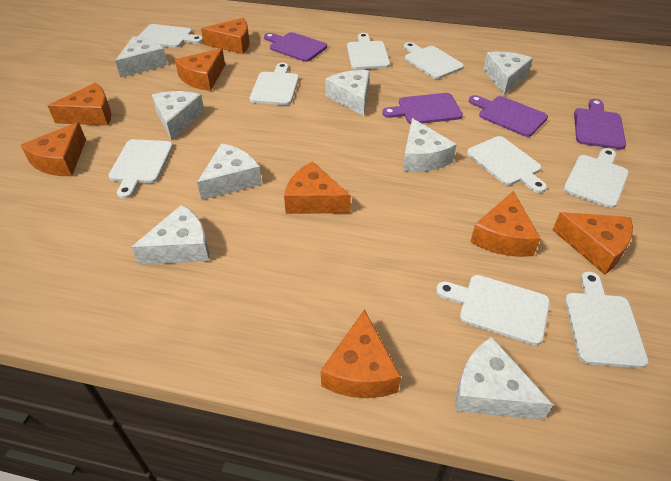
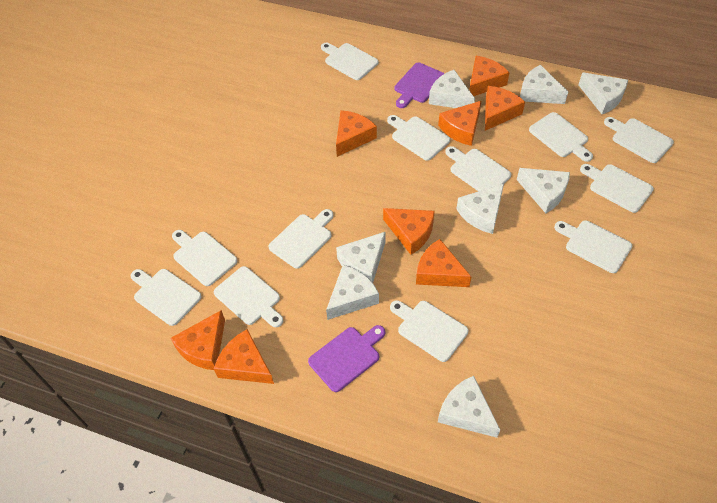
purple cutting board: 4 -> 2
white cutting board: 9 -> 12

